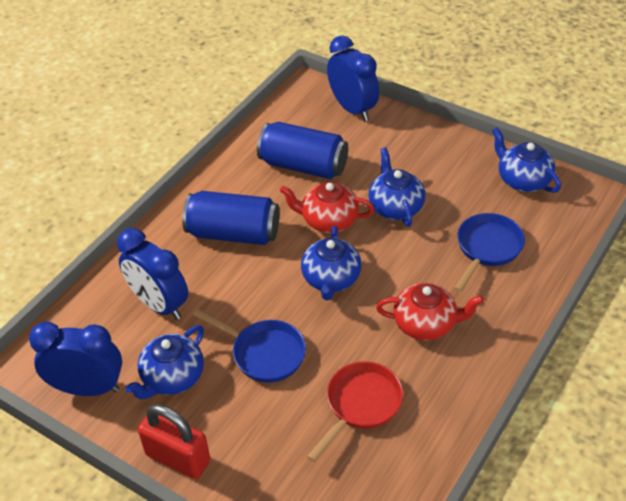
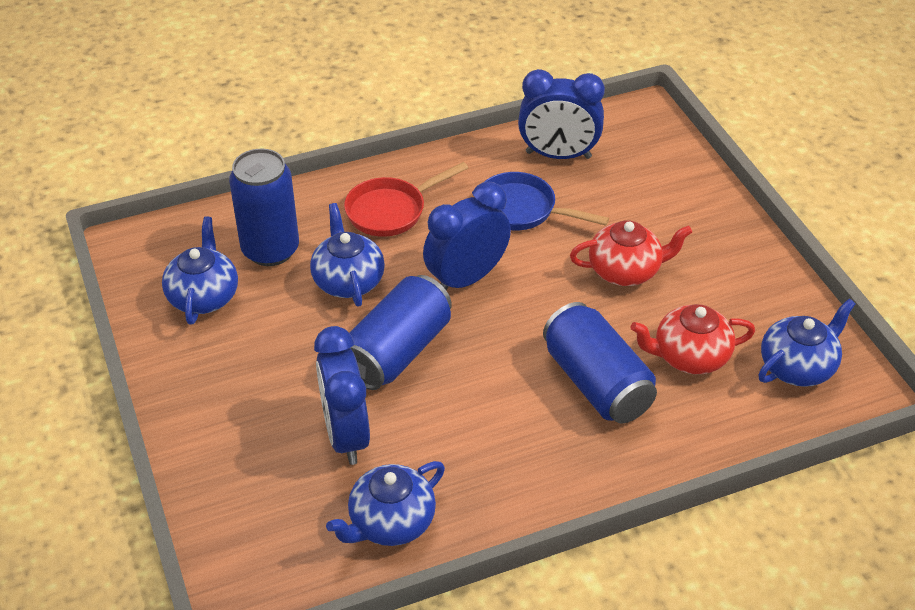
blue can: 2 -> 3
blue pan: 2 -> 1
red padlock: 1 -> 0

